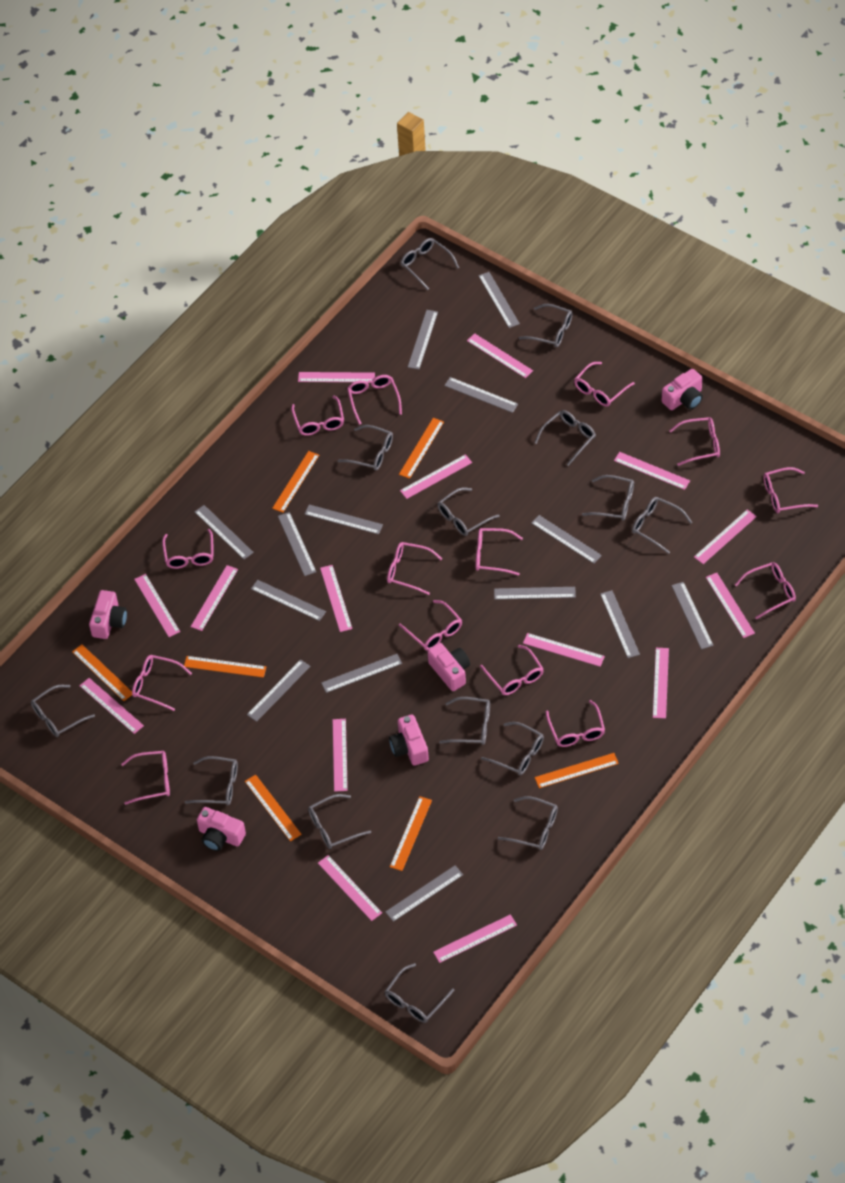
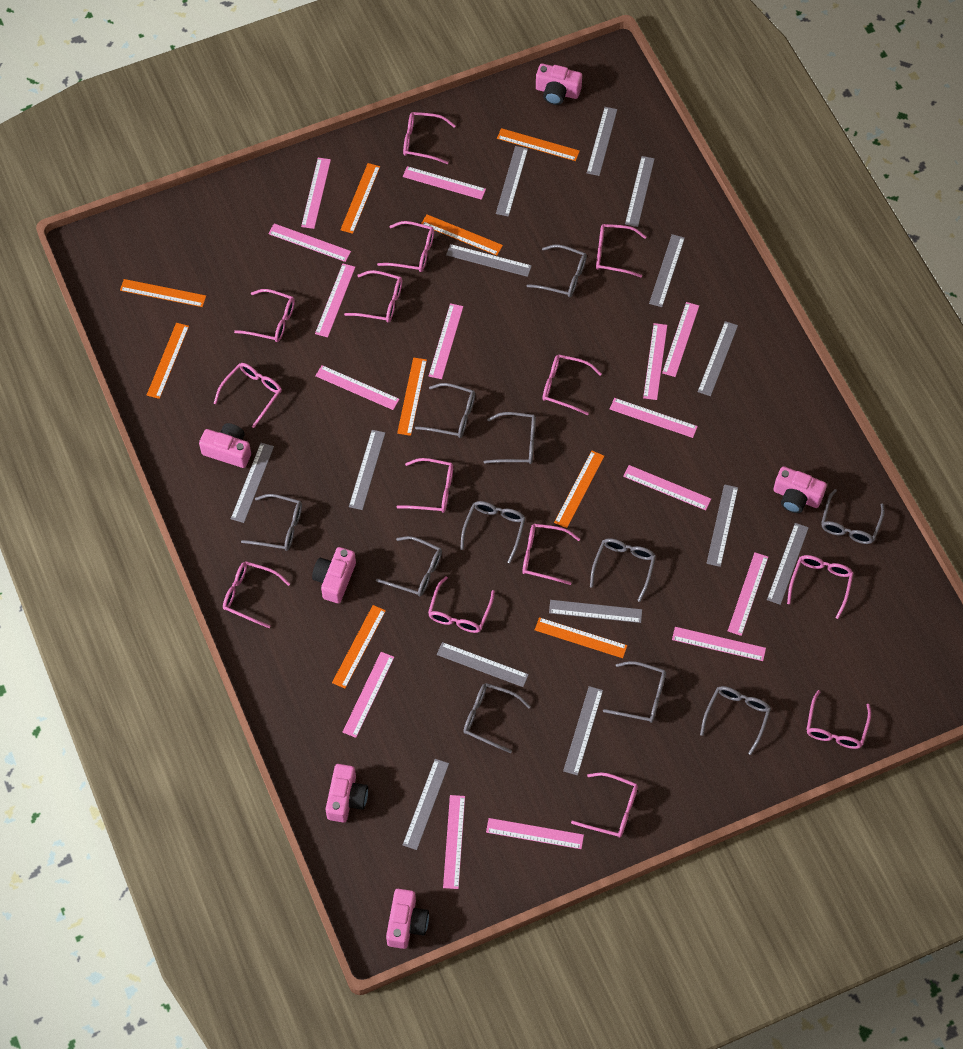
grey glasses: 14 -> 11
orange ruler: 7 -> 9
pink camera: 5 -> 6

